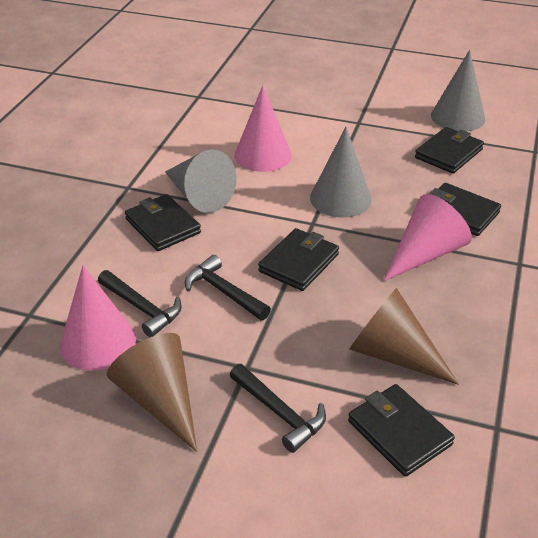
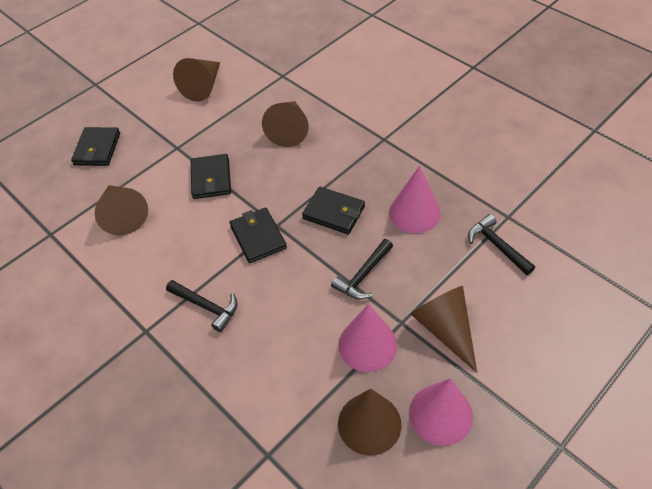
black wallet: 5 -> 4
brown cone: 2 -> 5
grey cone: 3 -> 0

